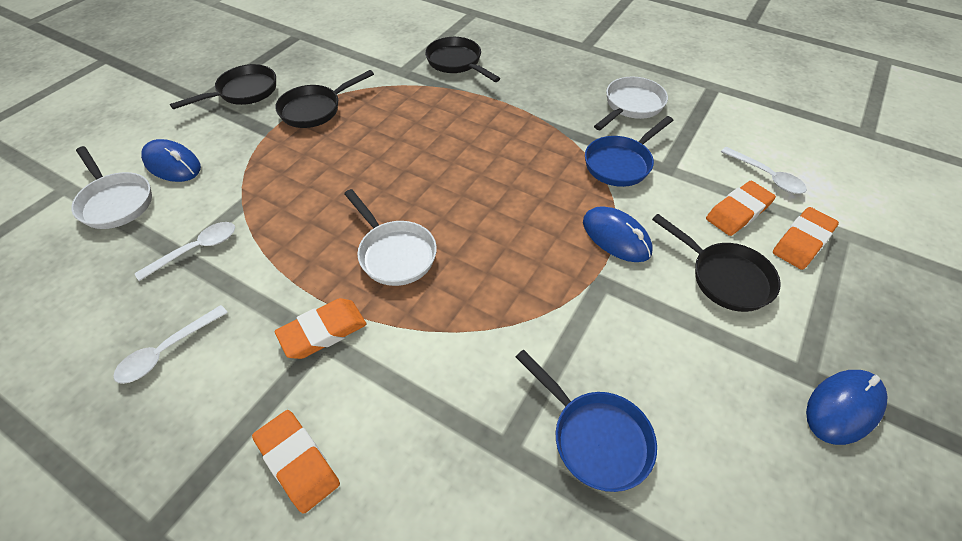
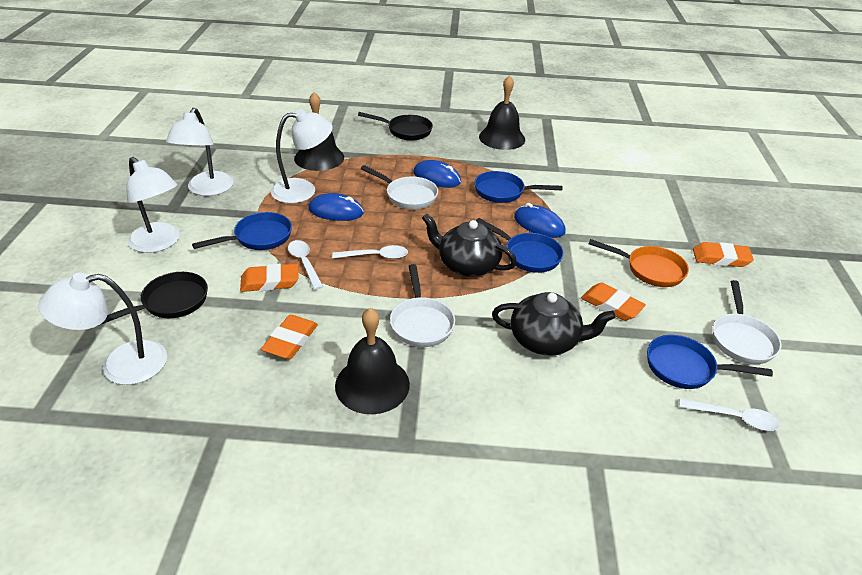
black bell: 0 -> 3
black pan: 4 -> 2
black teapot: 0 -> 2
blue pan: 2 -> 4
orange pan: 0 -> 1
white lamp: 0 -> 4

